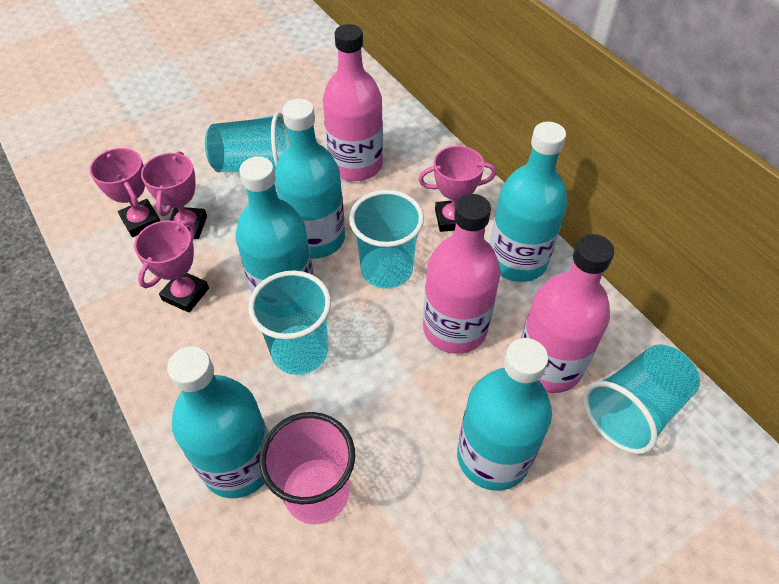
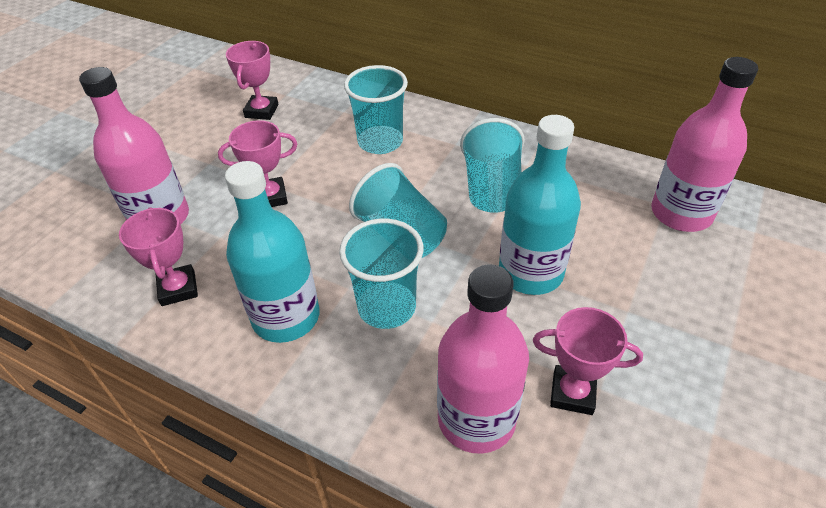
pink cup: 1 -> 0
turquoise bottle: 5 -> 2

